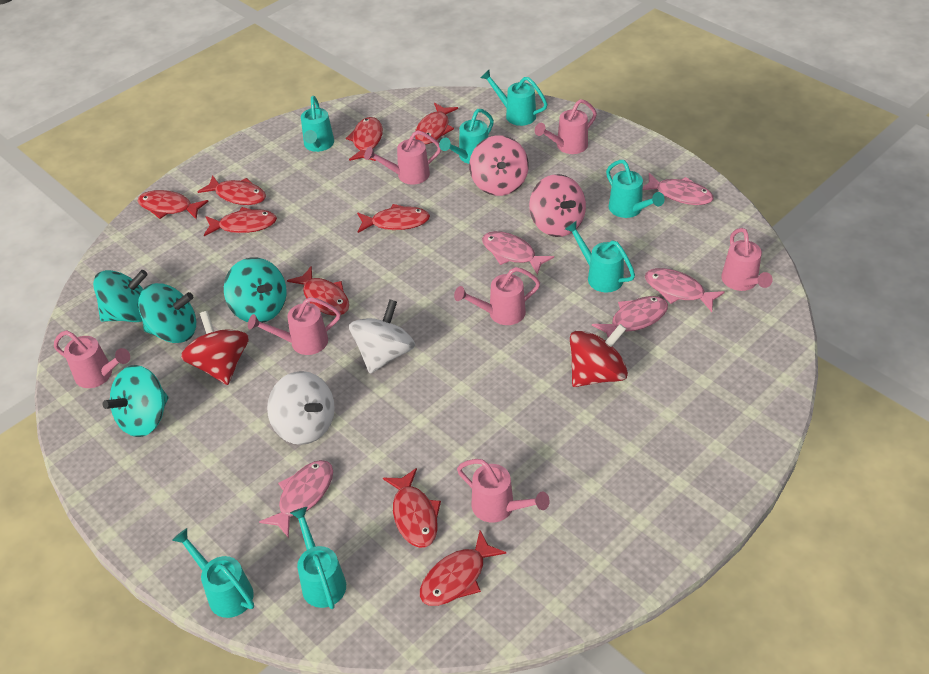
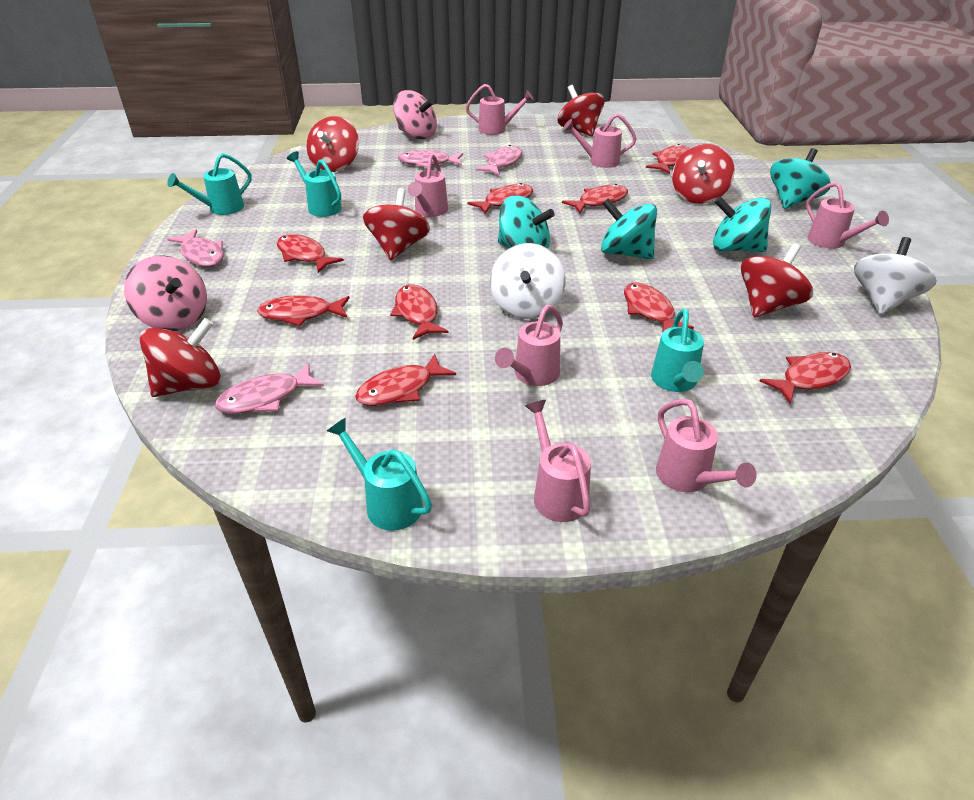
pink fish: 5 -> 4
red spinning top: 2 -> 6
turquoise watering can: 7 -> 4

